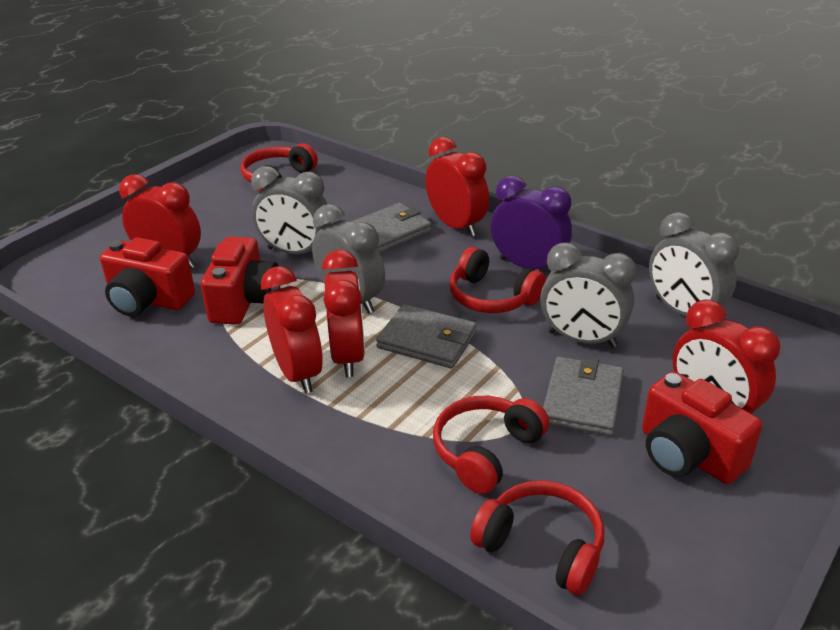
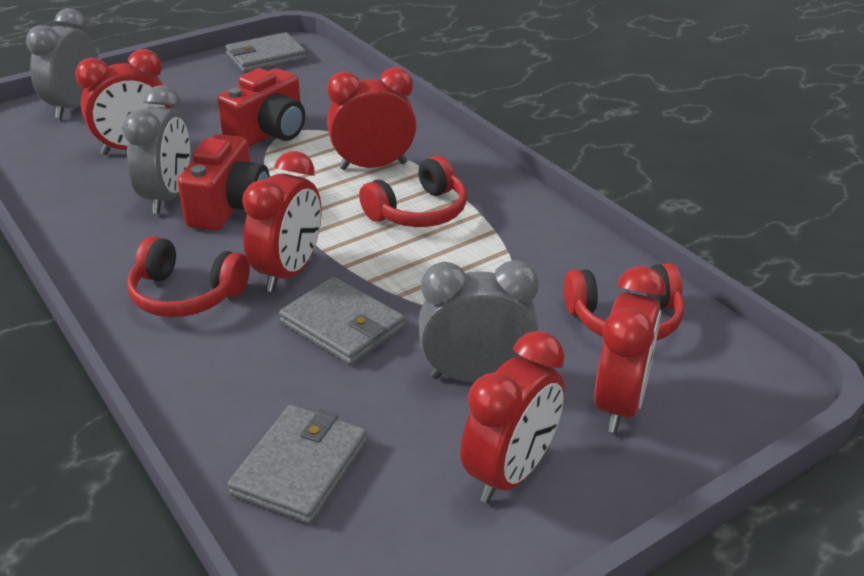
grey clock: 4 -> 3
purple clock: 1 -> 0
red camera: 3 -> 2
red headphones: 4 -> 3

